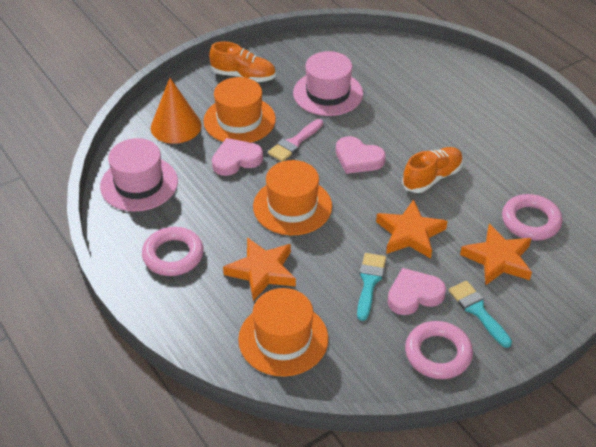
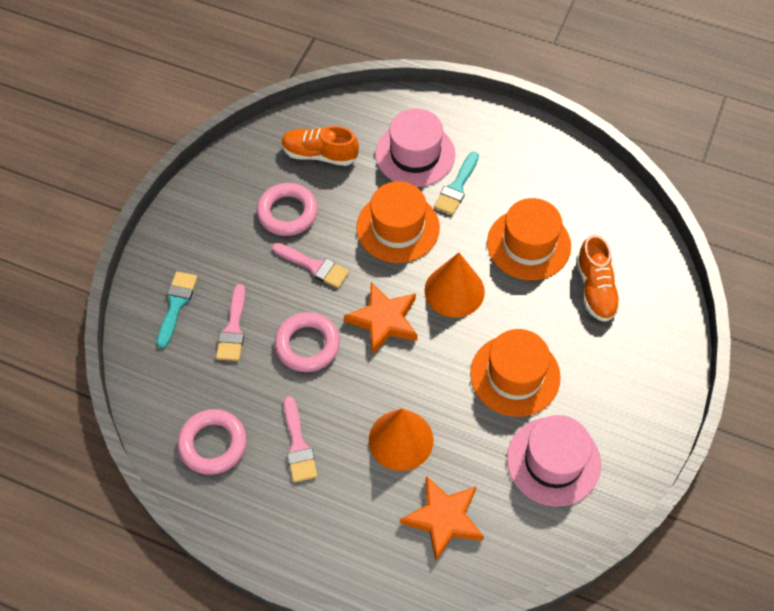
orange cone: 1 -> 2
orange star: 3 -> 2
pink brush: 1 -> 3
pink heart: 3 -> 0

